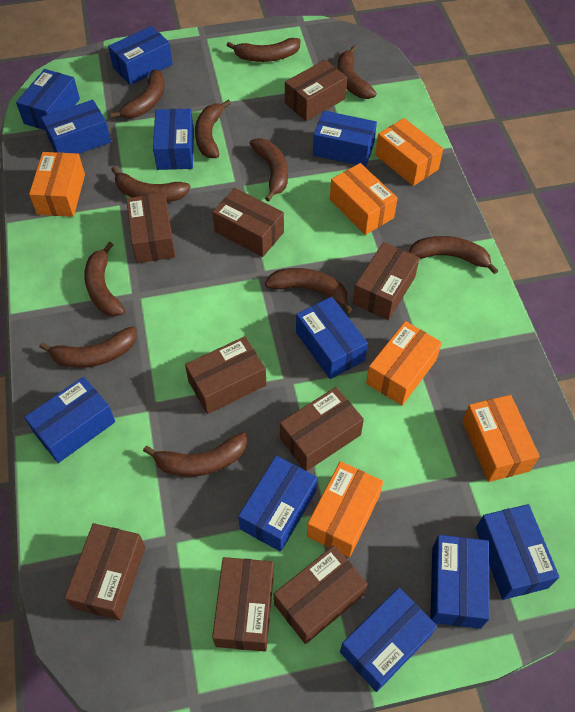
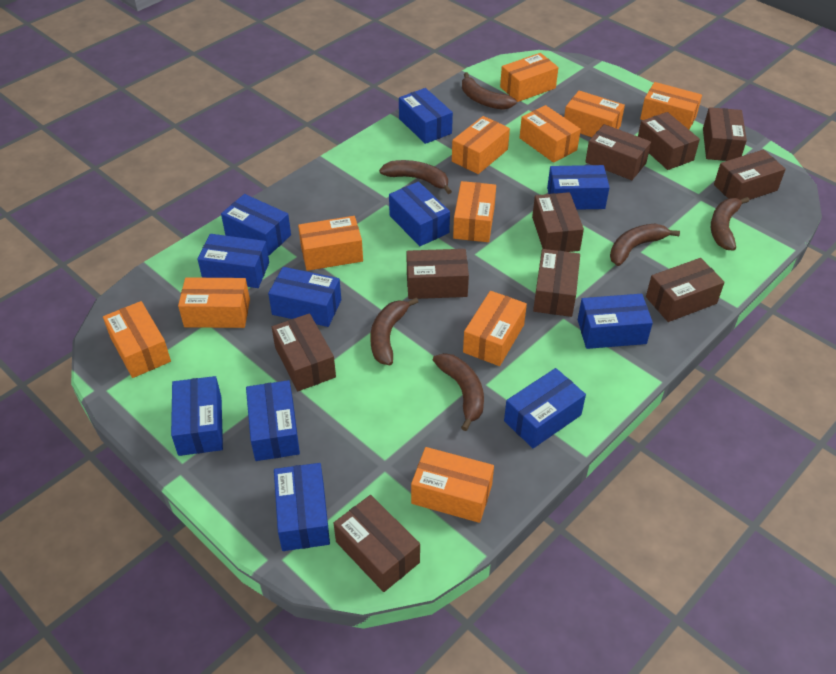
brown banana: 11 -> 6
brown box: 9 -> 10
orange box: 6 -> 11

